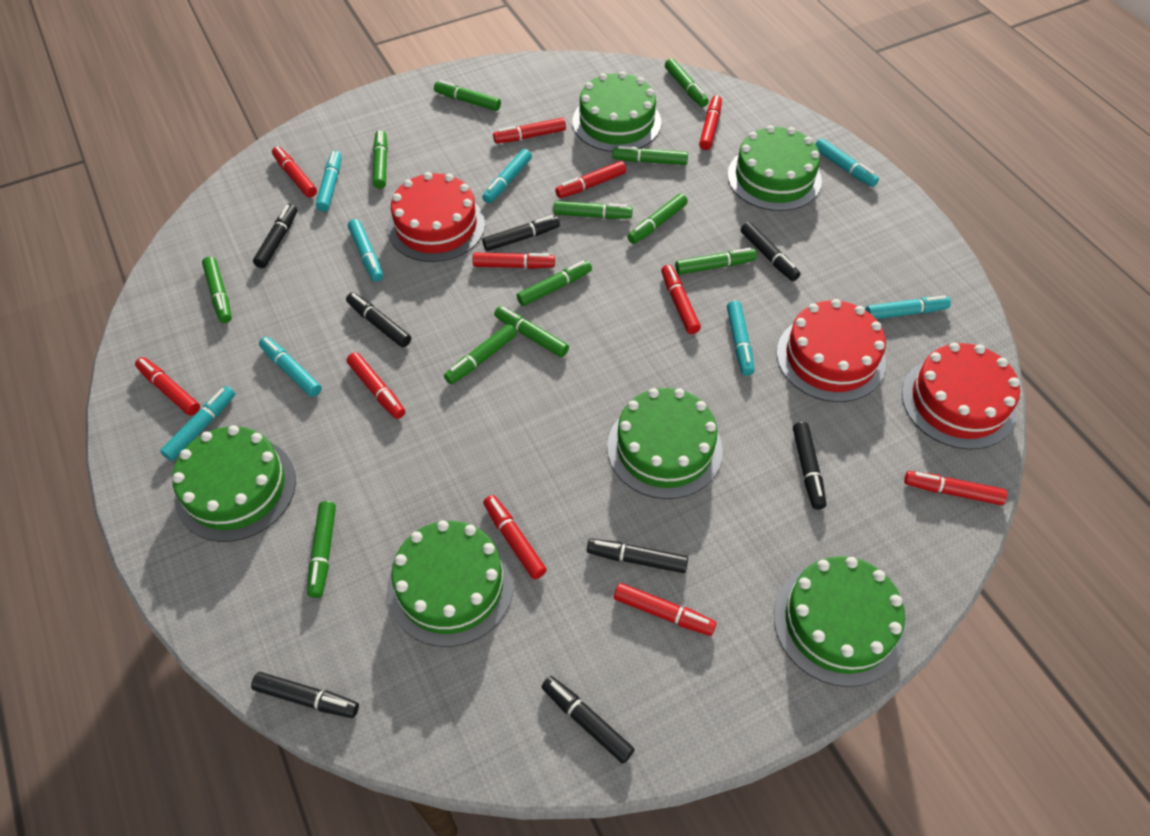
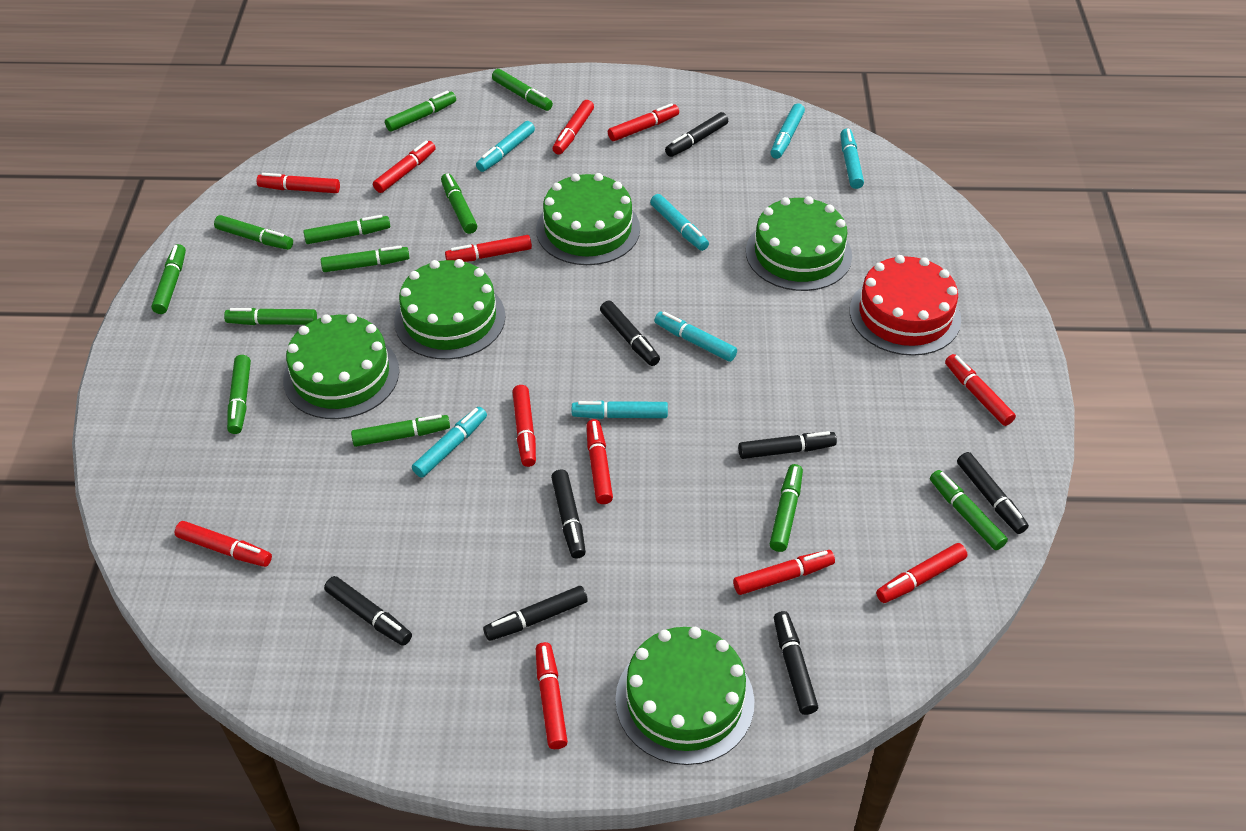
green cake: 6 -> 5
red cake: 3 -> 1
red marker: 11 -> 12
turquoise marker: 8 -> 7

